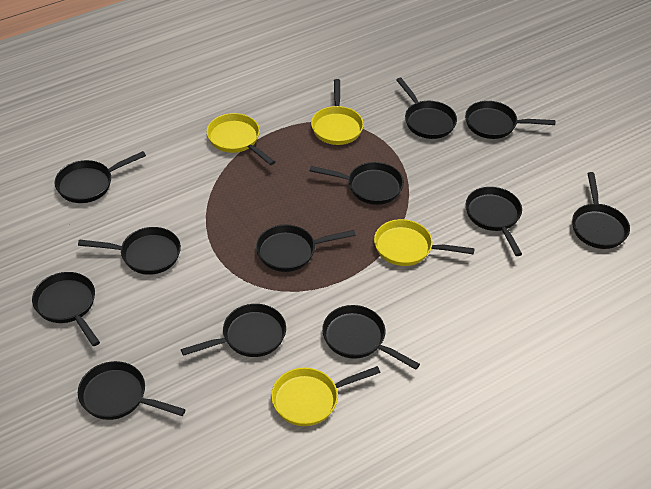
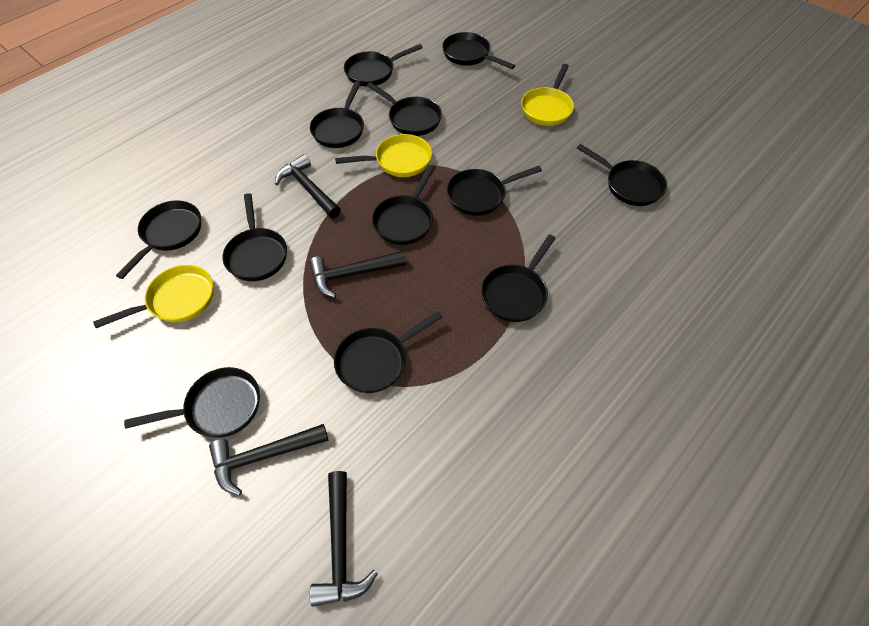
black hammer: 0 -> 4
yellow pan: 4 -> 3

